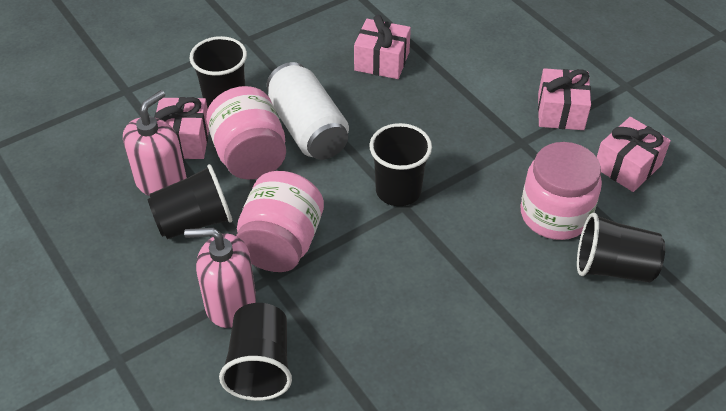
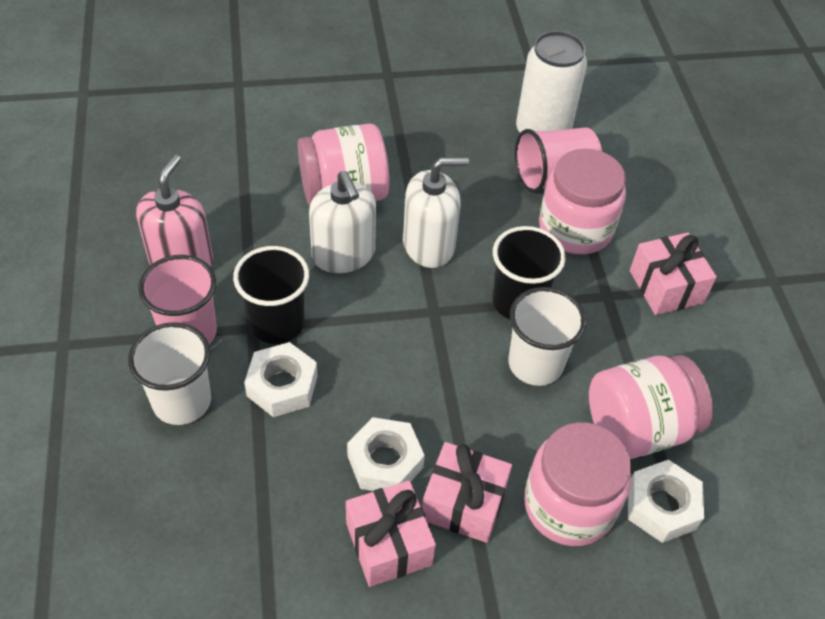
black cup: 5 -> 2
pink cup: 0 -> 2
pink gift: 4 -> 3
pink jar: 3 -> 4
pink soap dispenser: 2 -> 1
white cup: 0 -> 2
white nut: 0 -> 3
white soap dispenser: 0 -> 2

